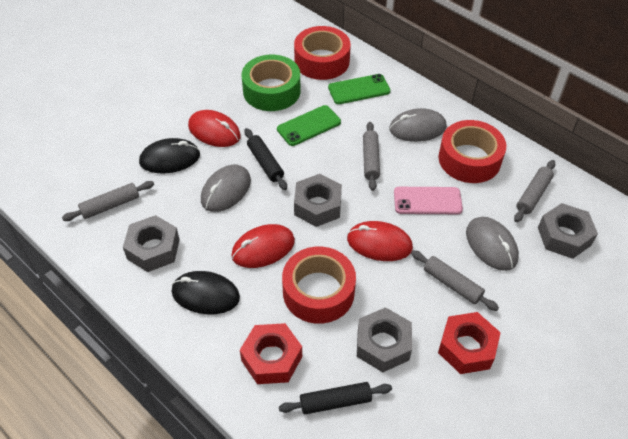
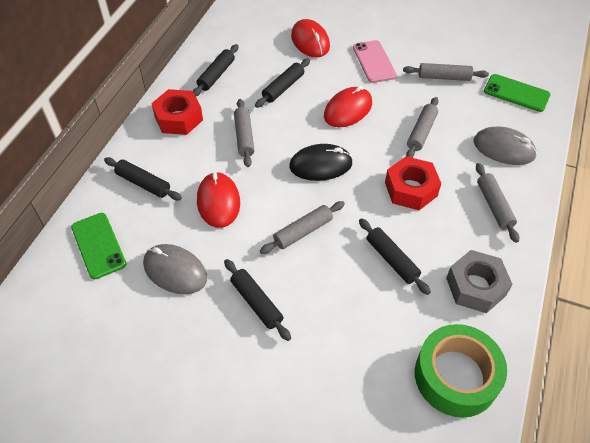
black mouse: 2 -> 1
black rolling pin: 2 -> 5
grey mouse: 3 -> 2
grey nut: 4 -> 1
grey rolling pin: 4 -> 5
red tape: 3 -> 0

